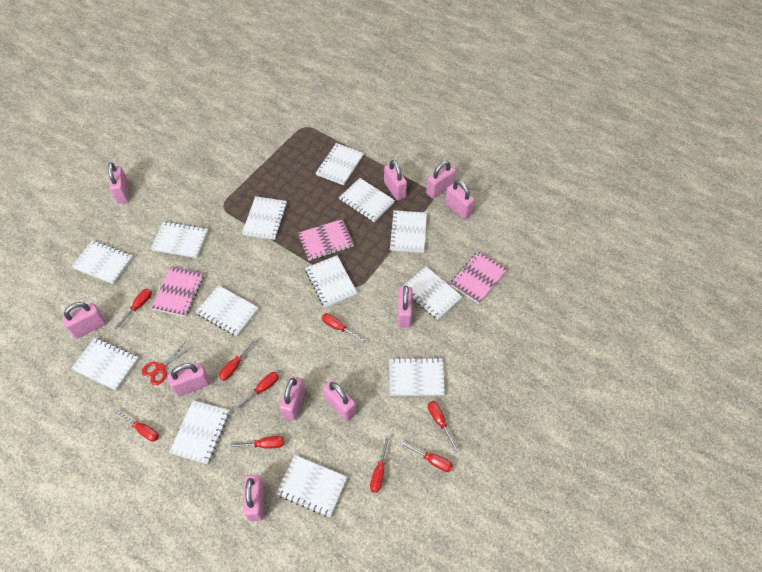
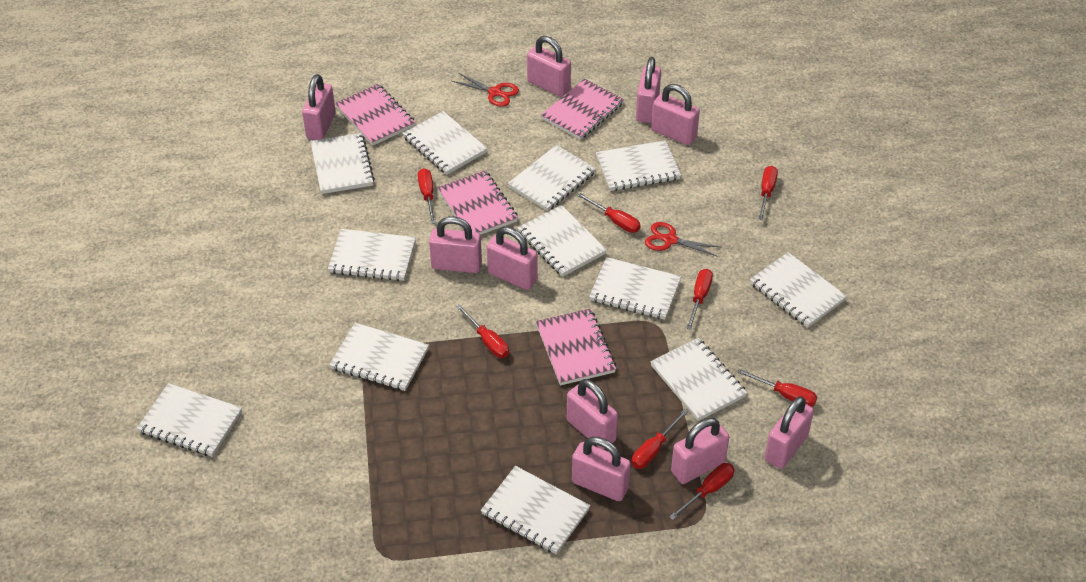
pink notebook: 3 -> 4
red scissors: 1 -> 2
red screwdriver: 9 -> 8
white notebook: 13 -> 12

